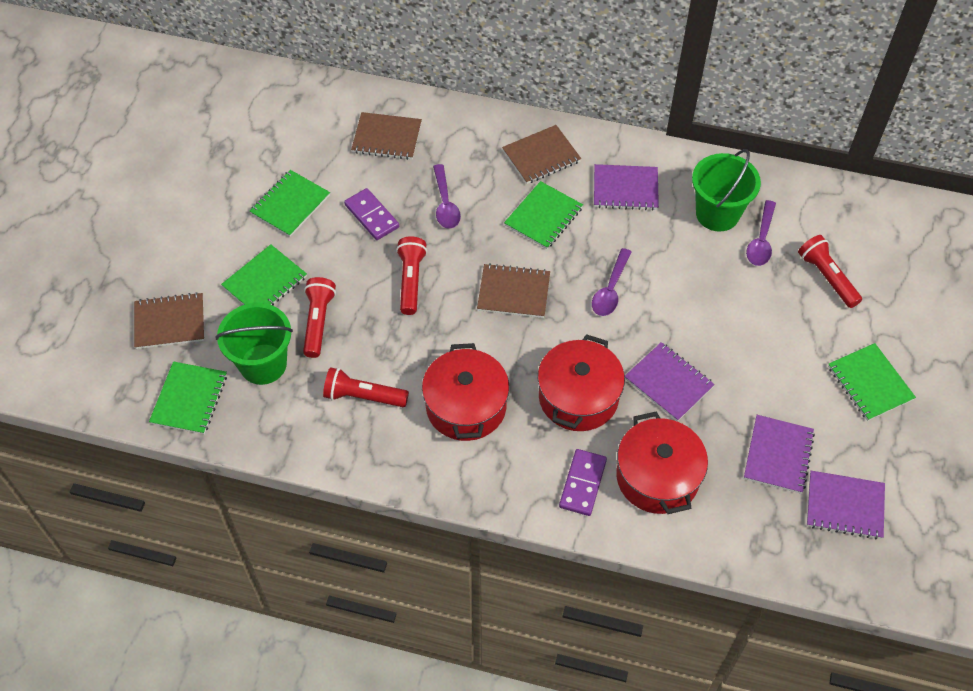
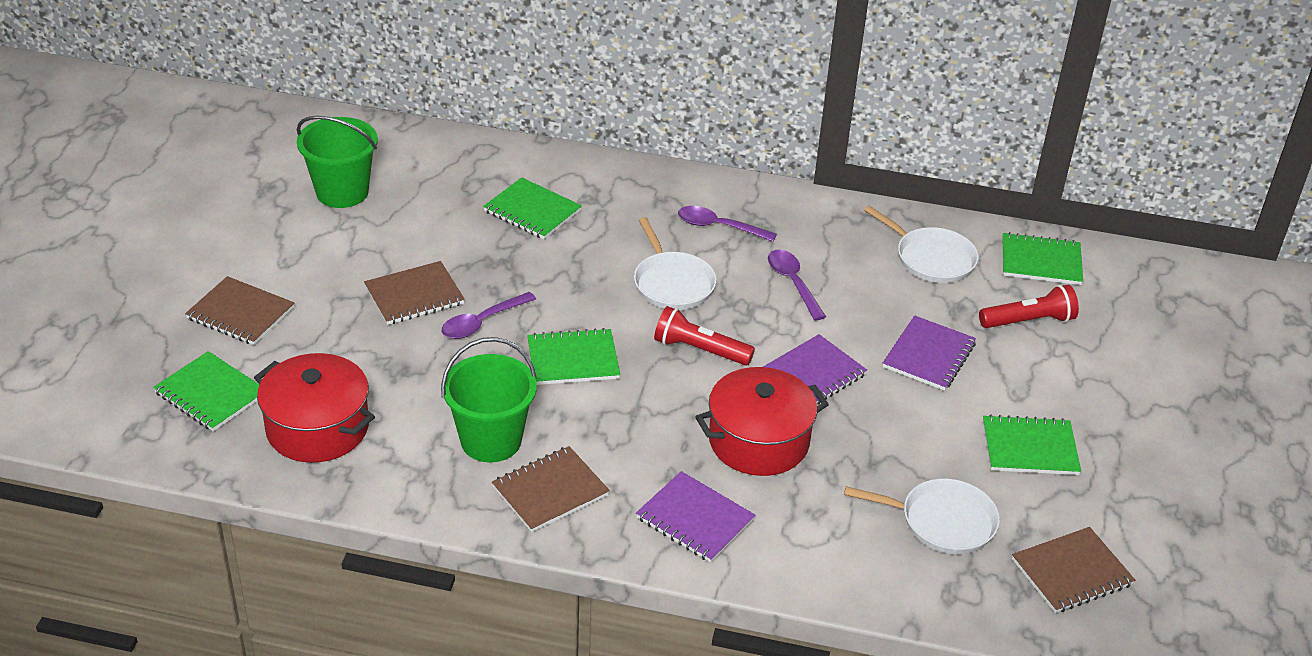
purple domino: 2 -> 0
purple notebook: 4 -> 3
red flashlight: 4 -> 2
red pot: 3 -> 2
white pan: 0 -> 3

